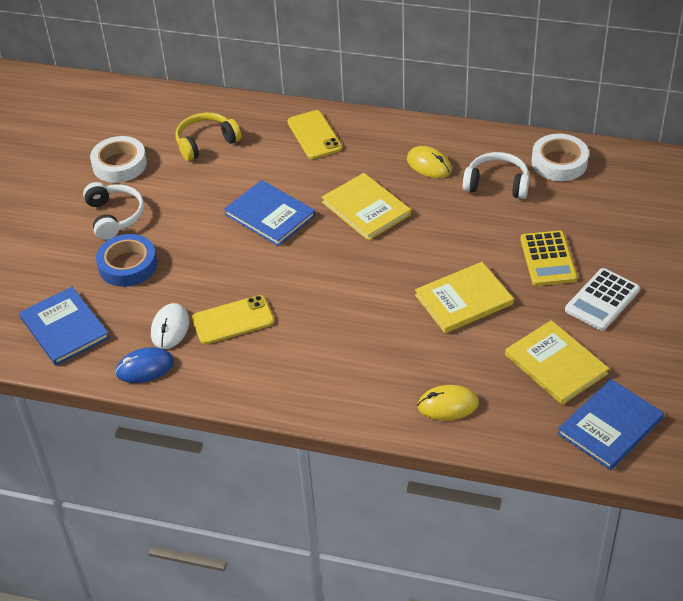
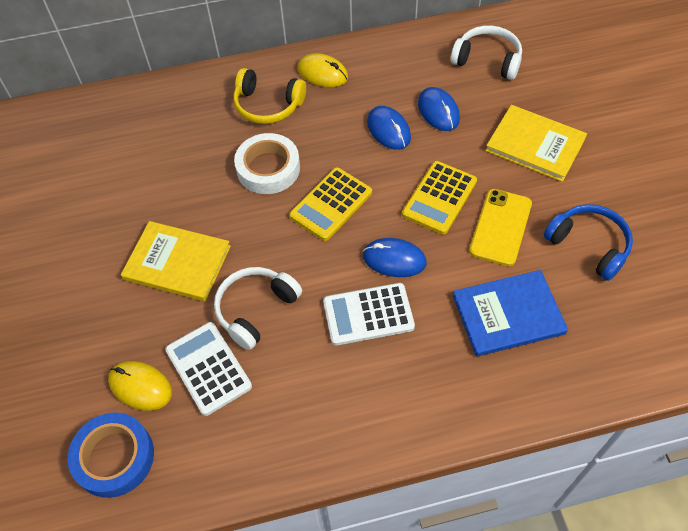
blue book: 3 -> 1
blue headphones: 0 -> 1
blue mouse: 1 -> 3
white calculator: 1 -> 2
white mouse: 1 -> 0
white tape: 2 -> 1
yellow book: 3 -> 2
yellow calculator: 1 -> 2
yellow phone: 2 -> 1

